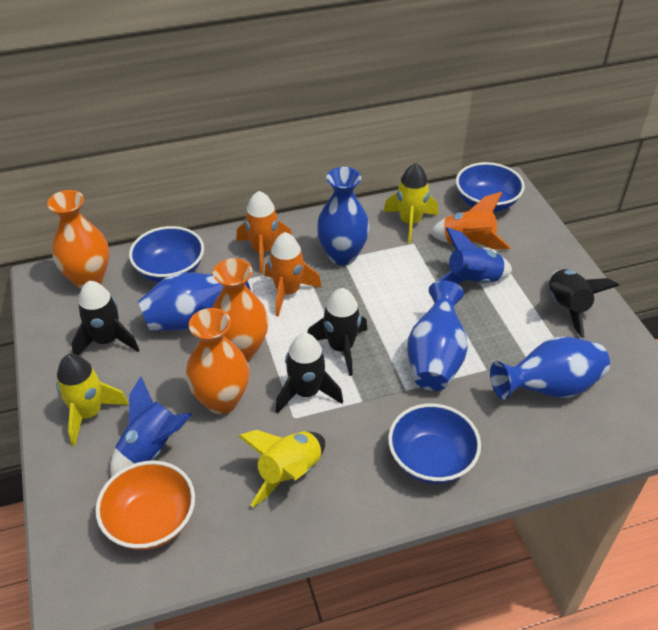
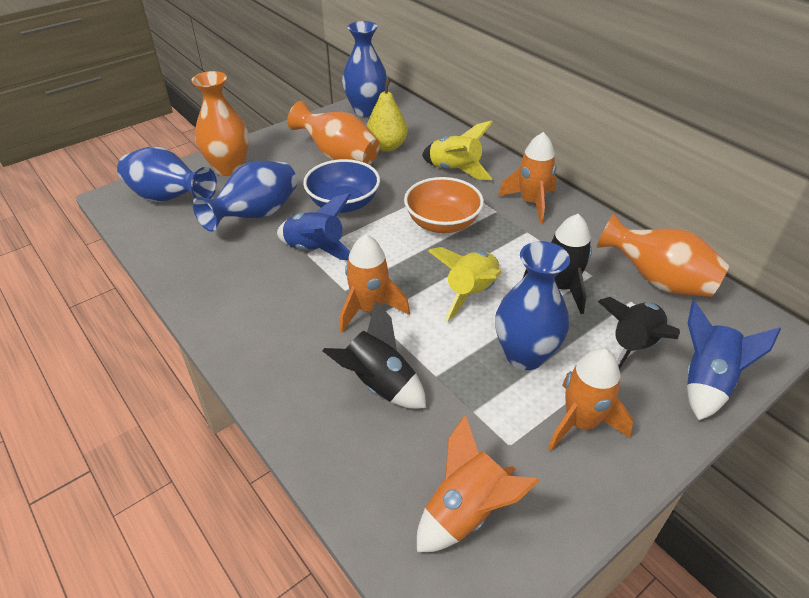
black rocket: 4 -> 3
blue bowl: 3 -> 1
orange rocket: 3 -> 4
yellow pear: 0 -> 1
yellow rocket: 3 -> 2

